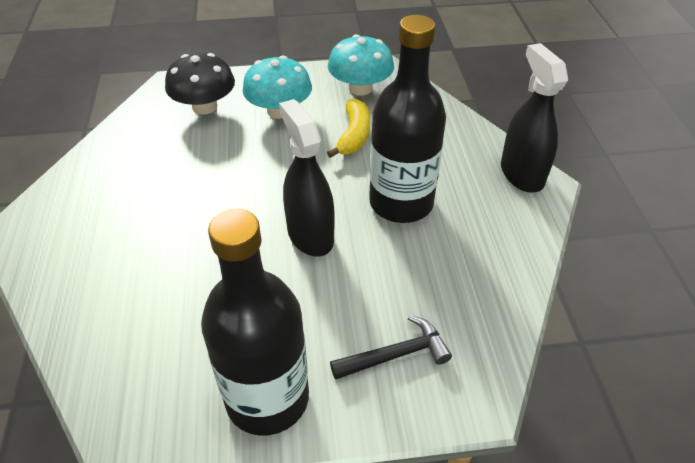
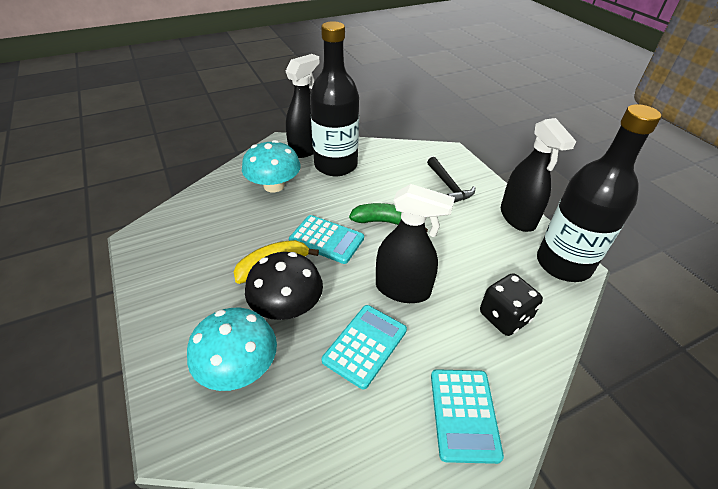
black dice: 0 -> 1
black spray bottle: 2 -> 3
green banana: 0 -> 1
turquoise calculator: 0 -> 3

